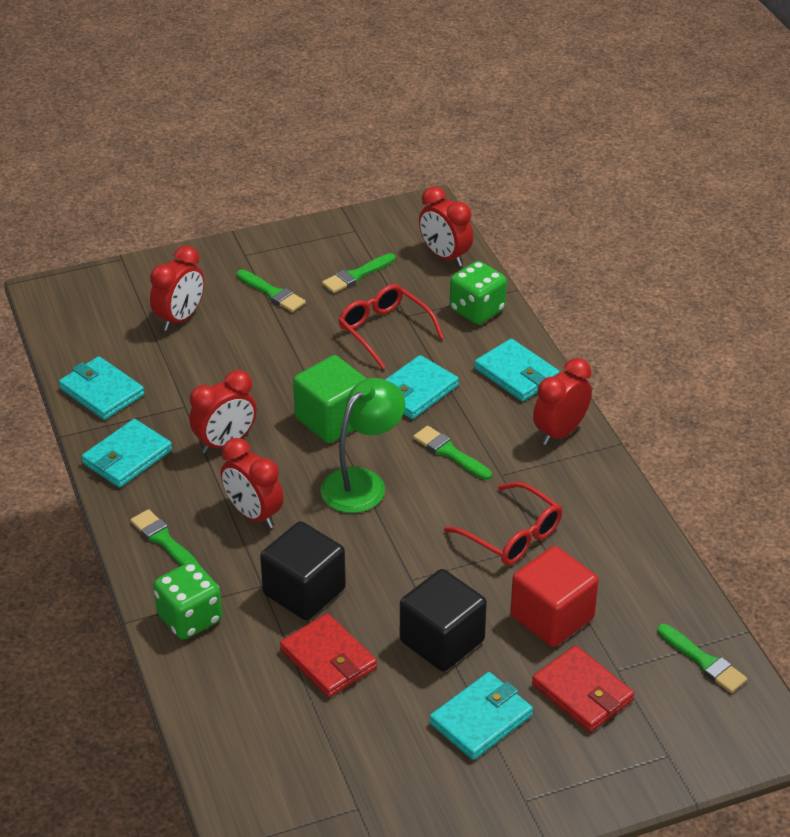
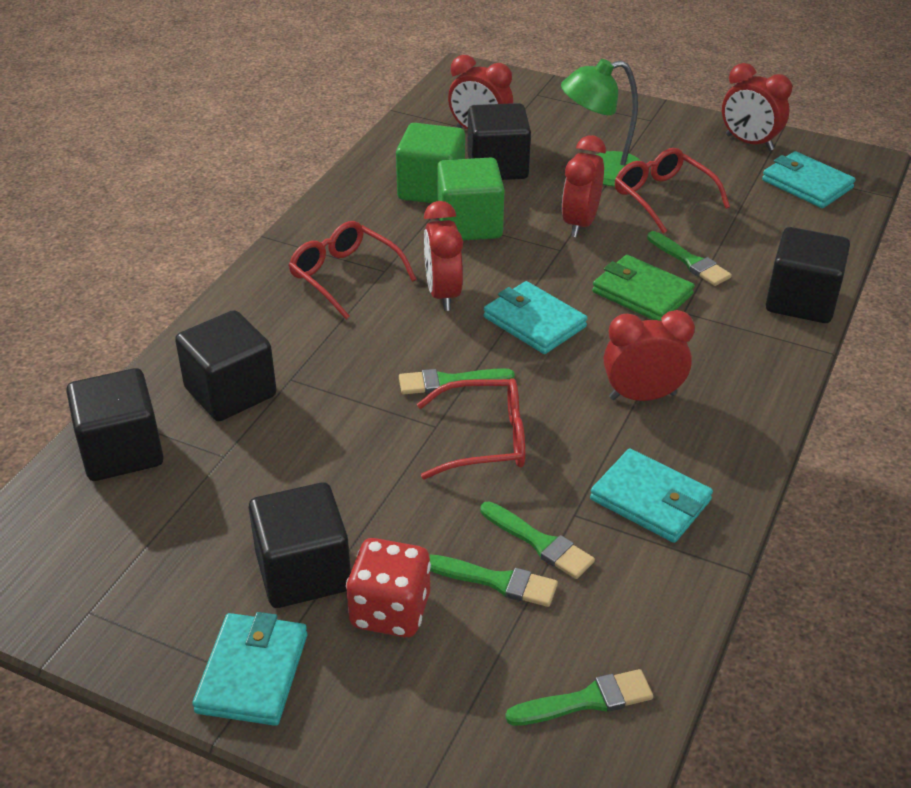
black cube: 2 -> 5
green cube: 1 -> 2
green dice: 2 -> 0
green wallet: 0 -> 1
red cube: 1 -> 0
red dice: 0 -> 1
red glasses: 2 -> 3
red wallet: 2 -> 0
turquoise wallet: 5 -> 4

